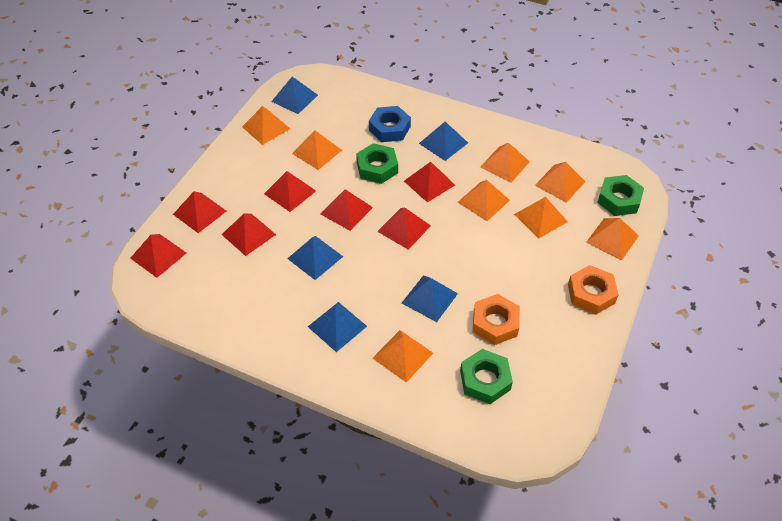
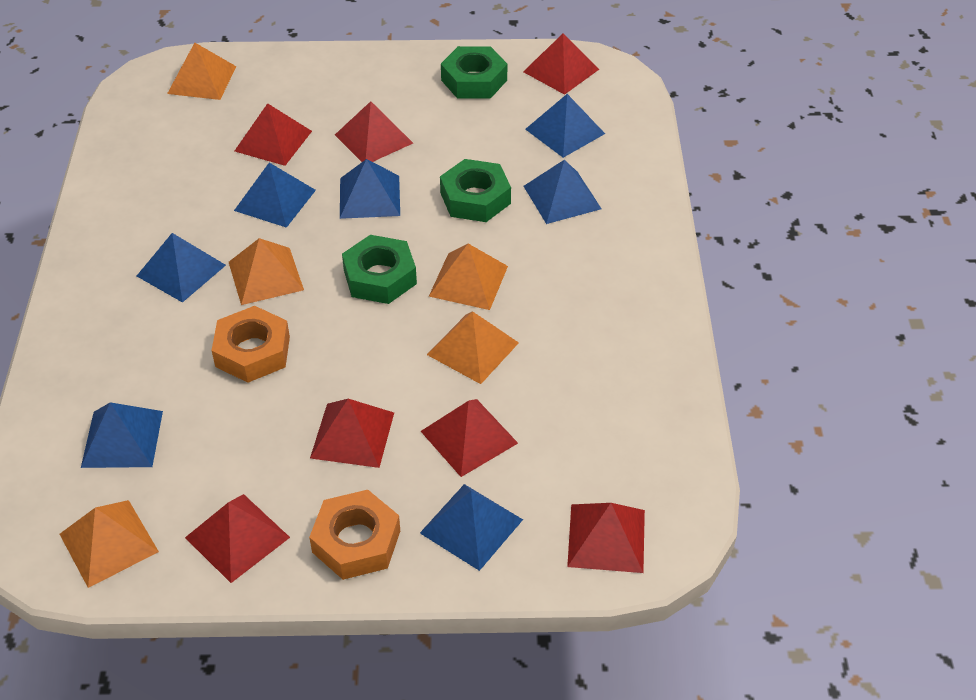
blue nut: 1 -> 0
blue pyramid: 5 -> 7
orange pyramid: 8 -> 5

